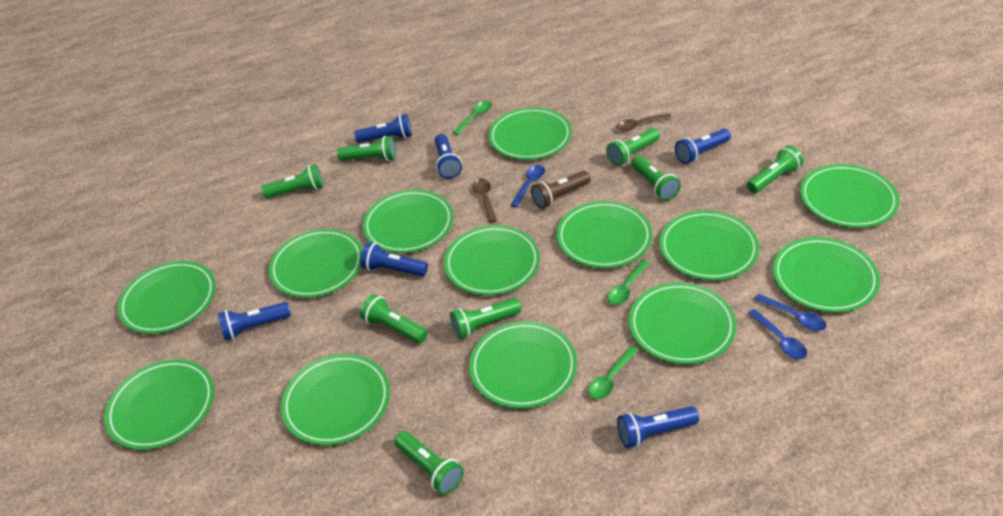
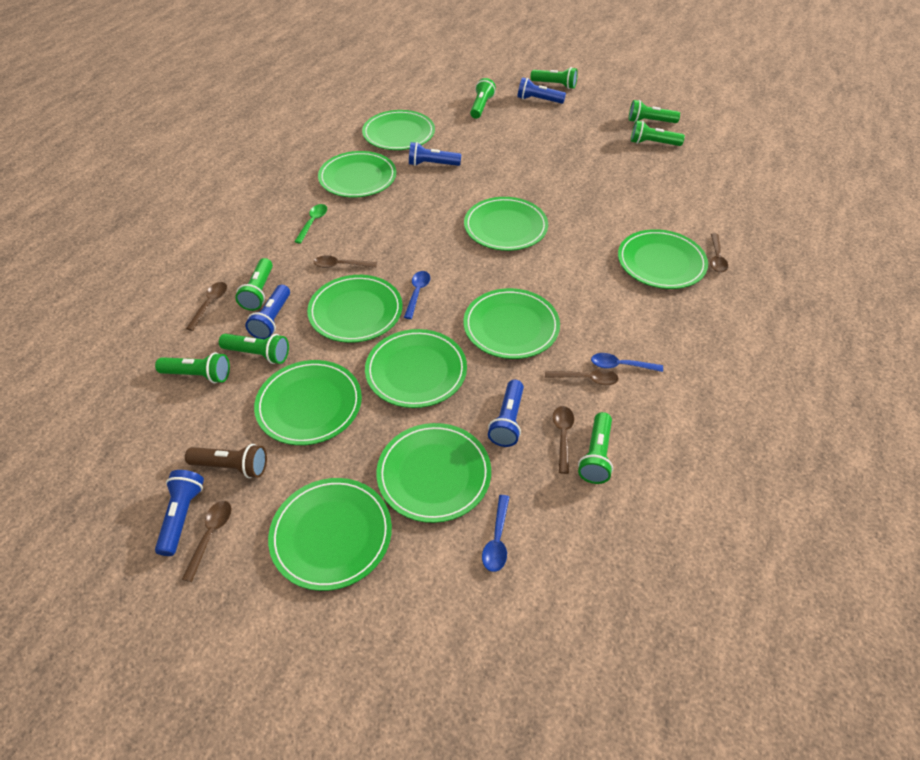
blue flashlight: 6 -> 5
brown spoon: 2 -> 6
green plate: 13 -> 10
green spoon: 3 -> 1

